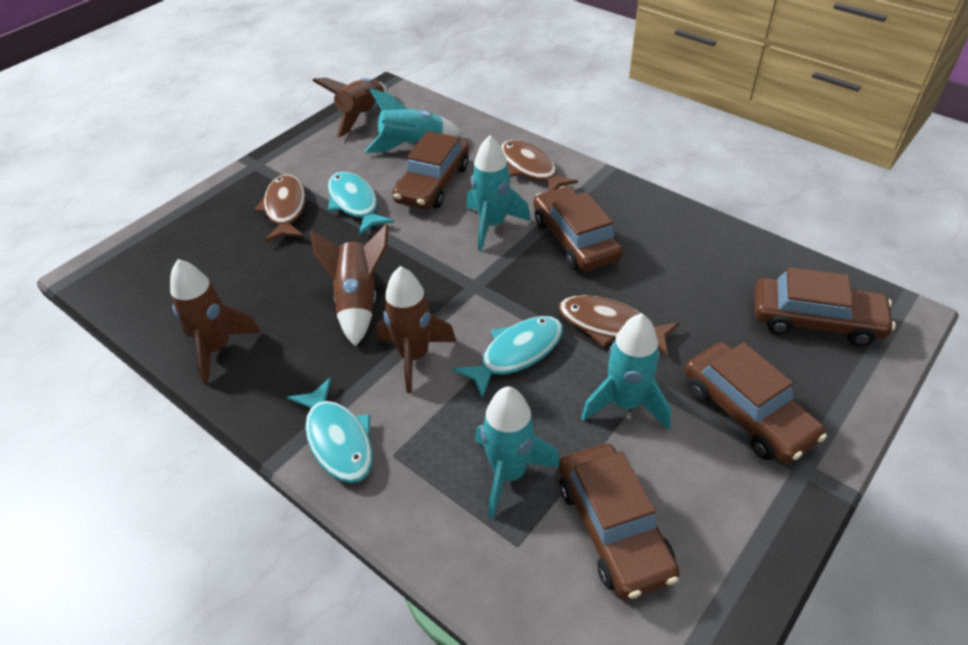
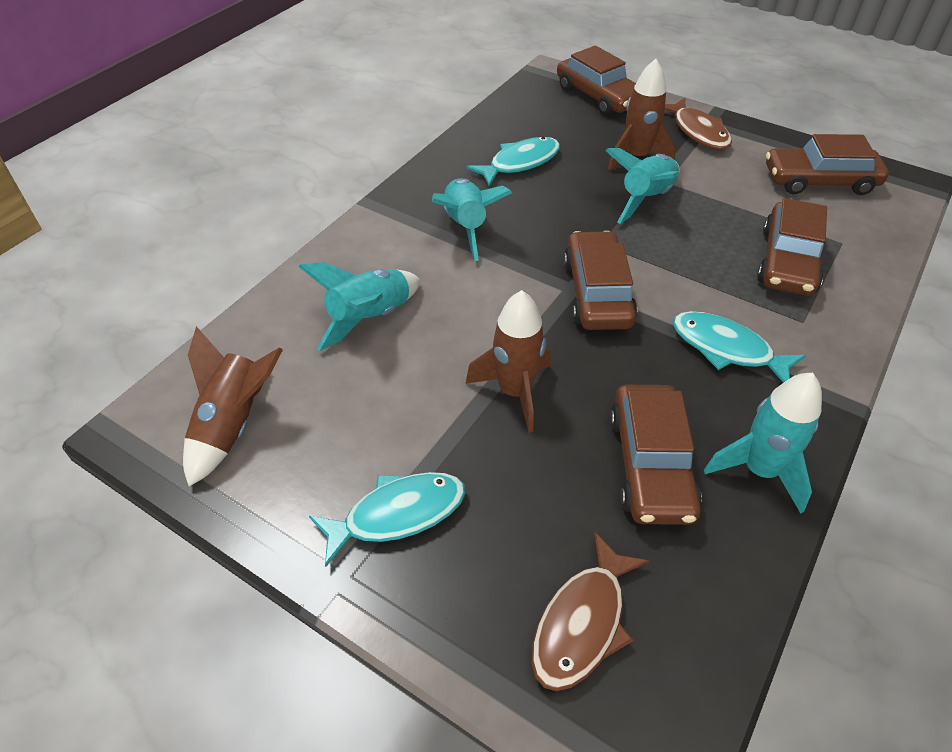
brown fish: 3 -> 2
brown rocket: 4 -> 3

